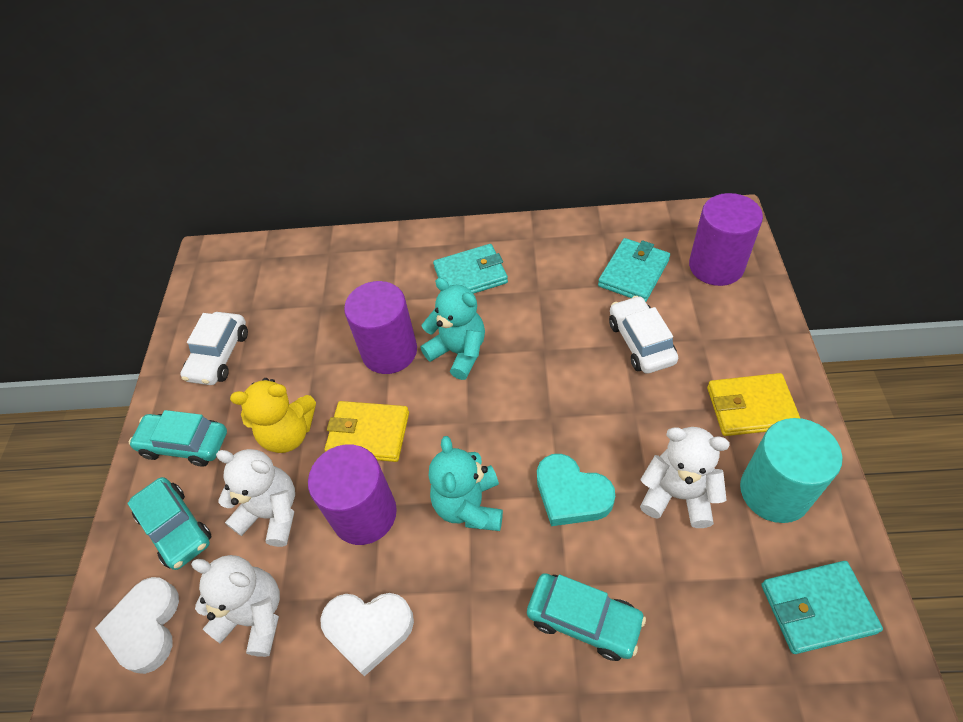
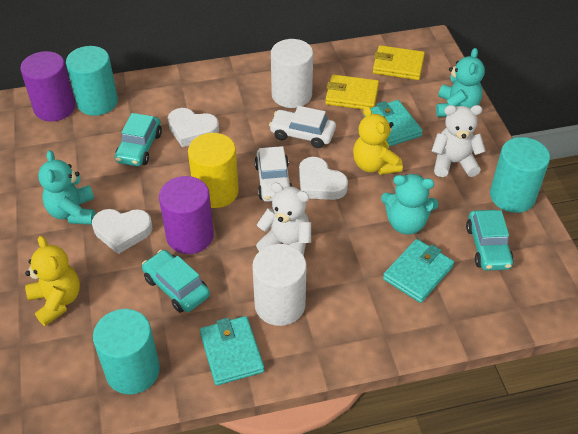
purple cylinder: 3 -> 2
turquoise cylinder: 1 -> 3
turquoise heart: 1 -> 0
turquoise teddy bear: 2 -> 3
white cylinder: 0 -> 2
white heart: 2 -> 3
white teddy bear: 3 -> 2
yellow cylinder: 0 -> 1
yellow teddy bear: 1 -> 2

